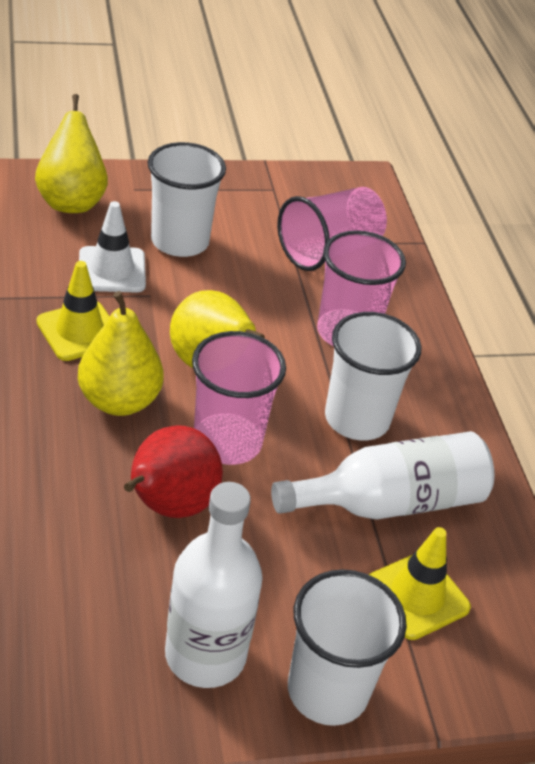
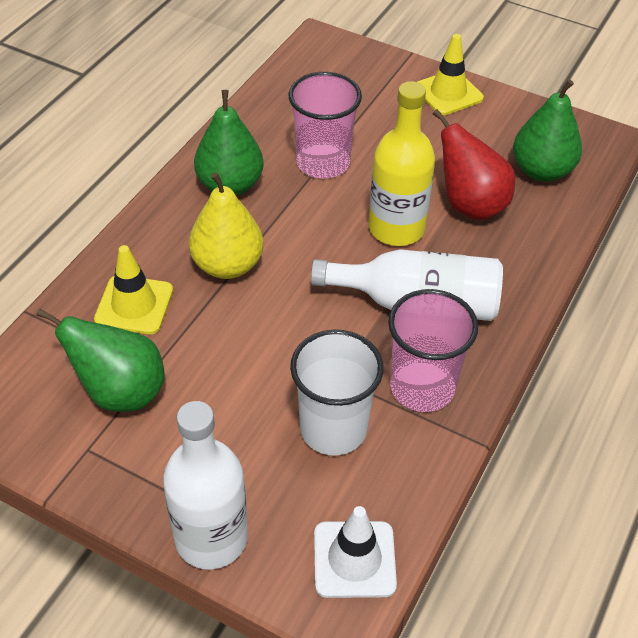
green pear: 0 -> 3
pink cup: 3 -> 2
white cup: 3 -> 1
yellow bottle: 0 -> 1
yellow pear: 3 -> 1

